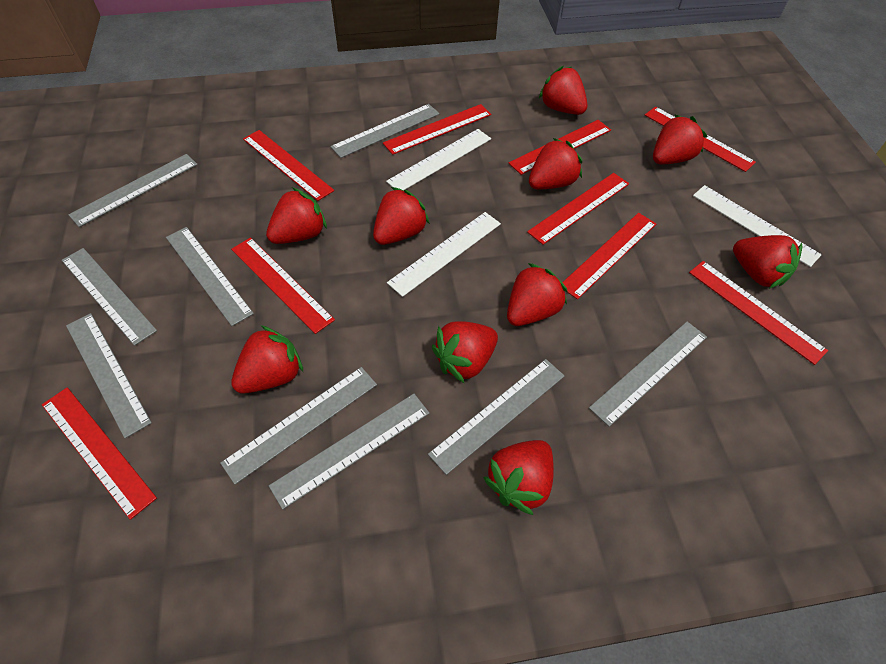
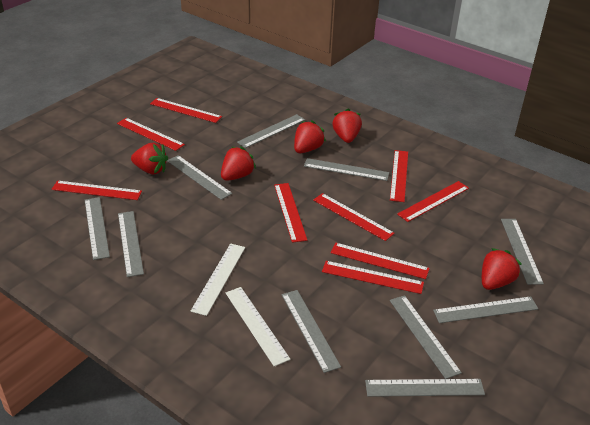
grey ruler: 9 -> 10
red strawberry: 10 -> 5
white ruler: 3 -> 2

